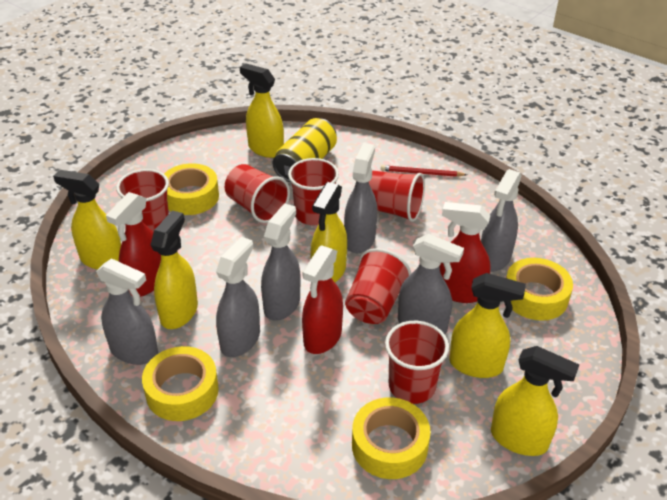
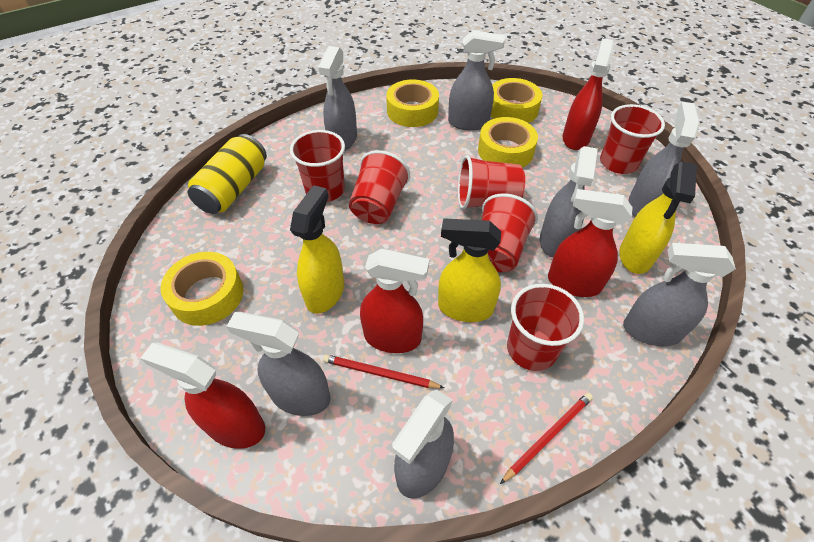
grey spray bottle: 6 -> 7
red pencil: 1 -> 2
red spray bottle: 3 -> 4
yellow spray bottle: 6 -> 3

